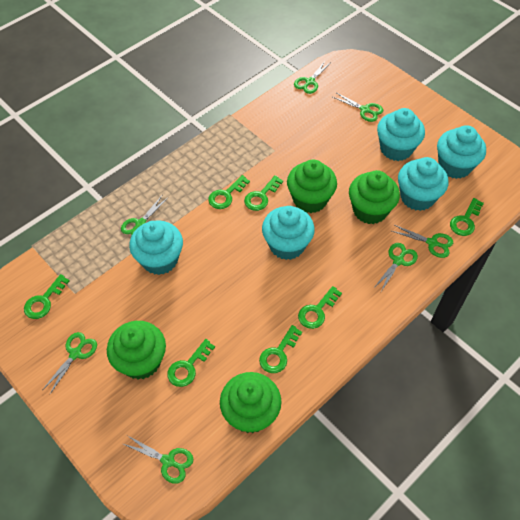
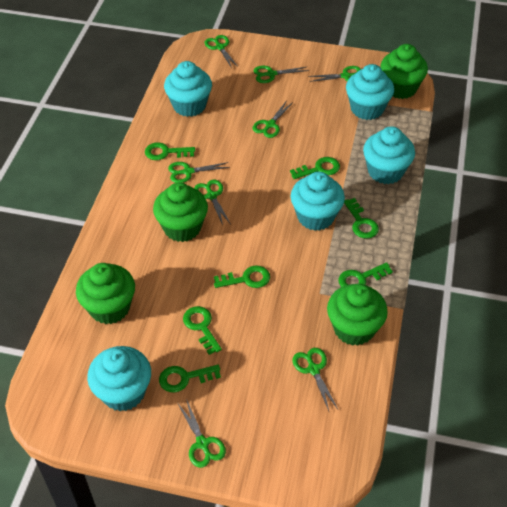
green scissors: 7 -> 8

